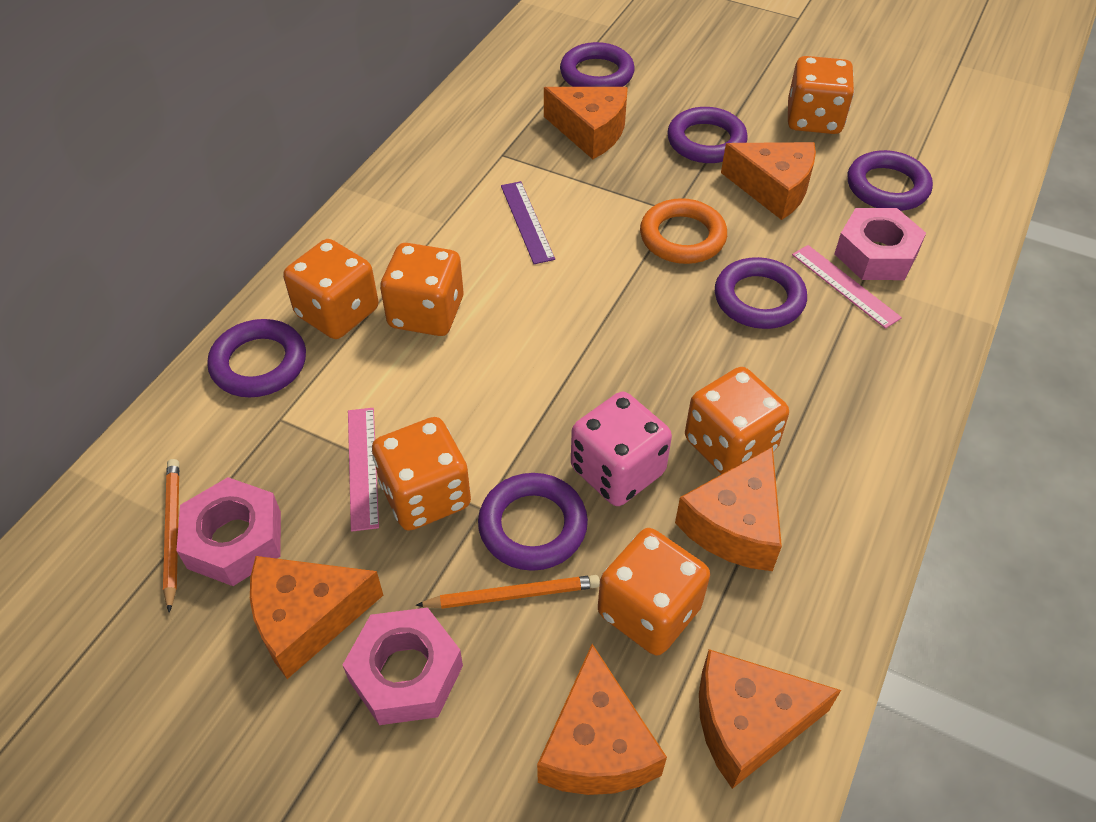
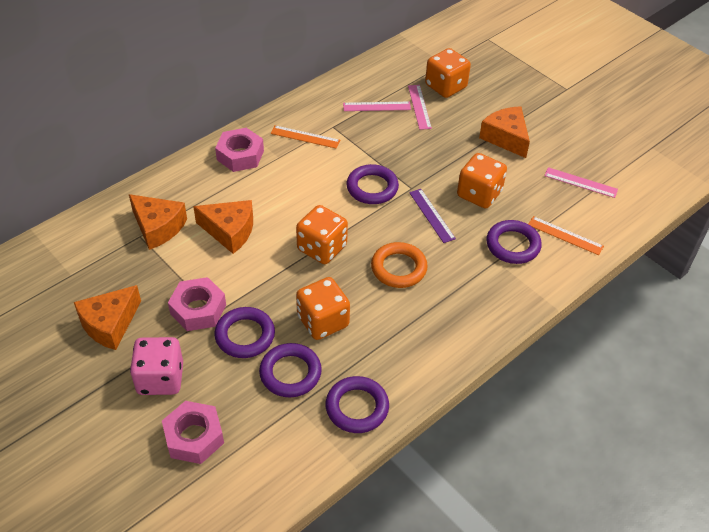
orange cheese: 6 -> 4
orange dice: 6 -> 4
orange pencil: 2 -> 0
orange ruler: 0 -> 2
pink ruler: 2 -> 3
purple ring: 6 -> 5

